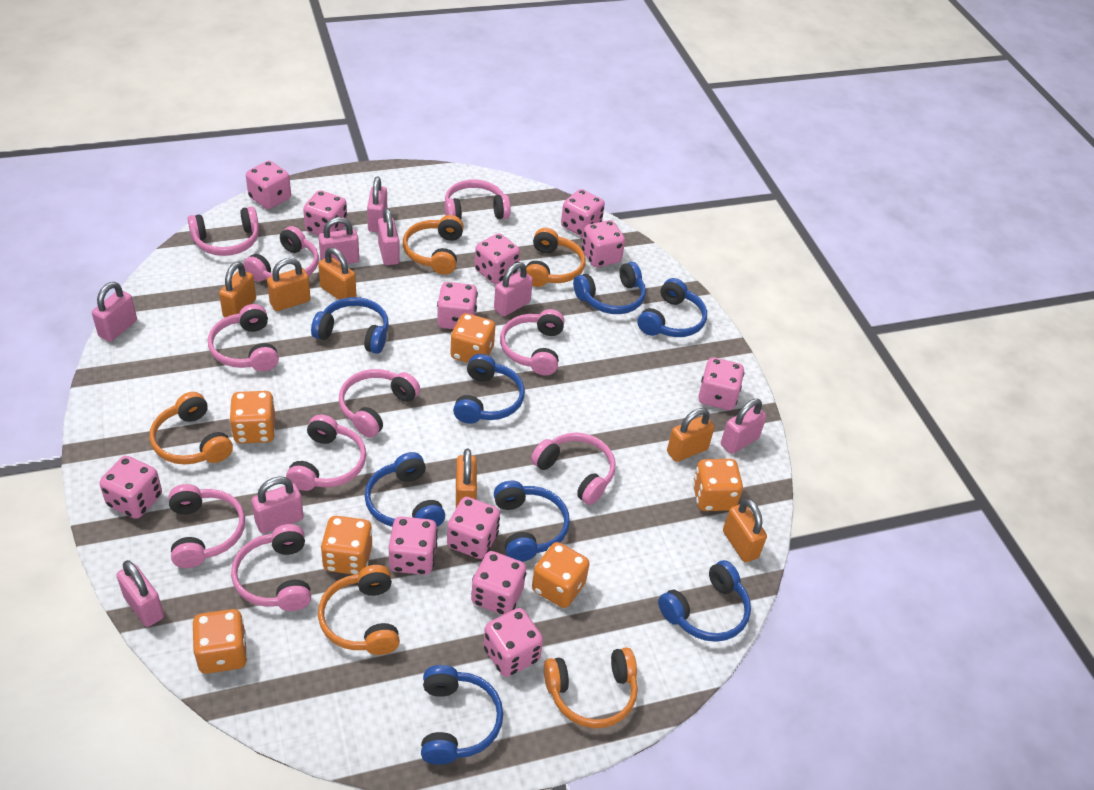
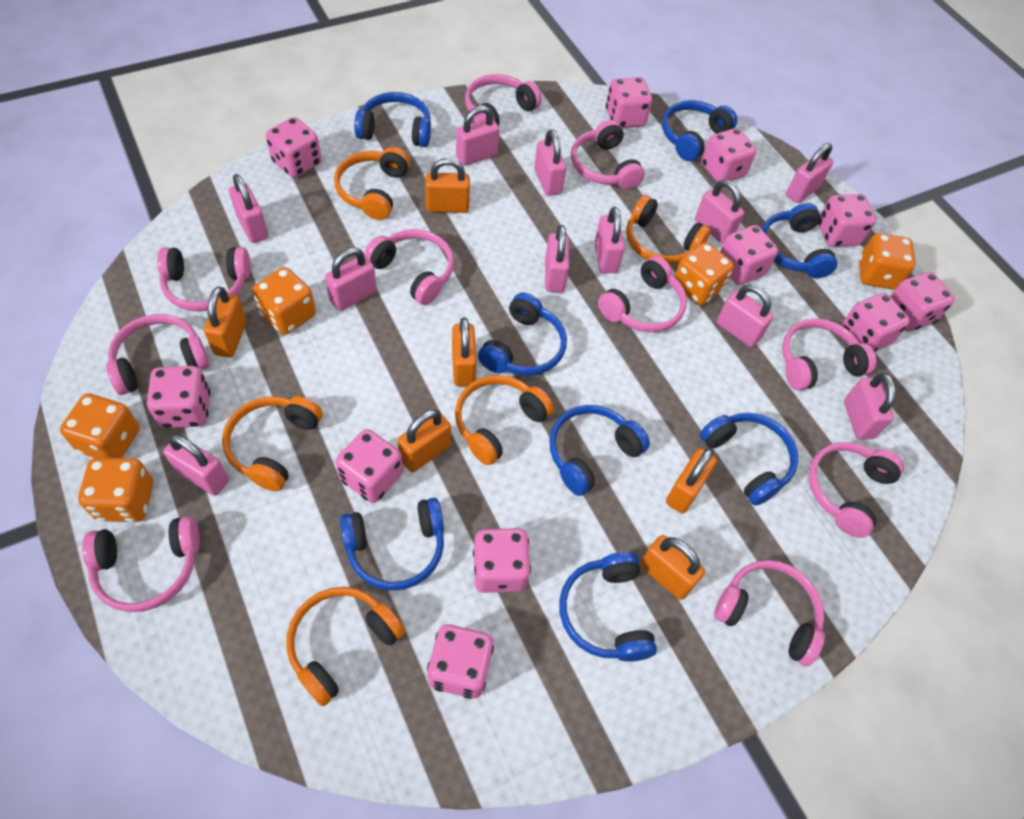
orange dice: 6 -> 5
pink dice: 12 -> 11
pink padlock: 8 -> 11

